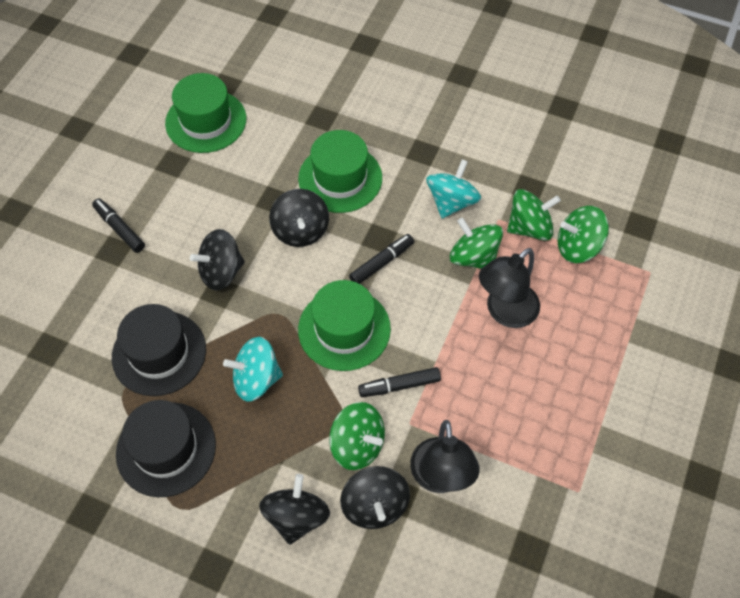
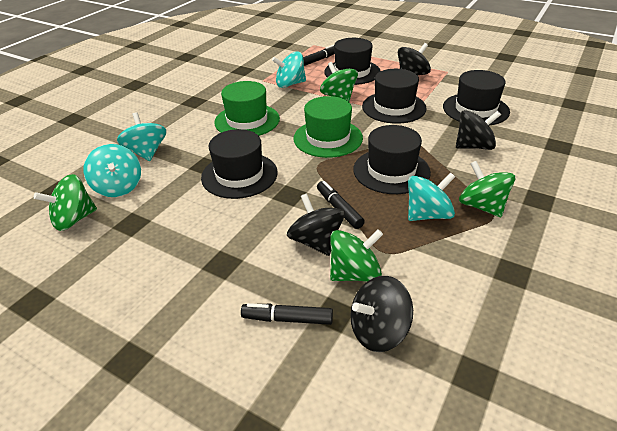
black hat: 2 -> 5
black lamp: 2 -> 0
green hat: 3 -> 2
turquoise spinning top: 2 -> 4

